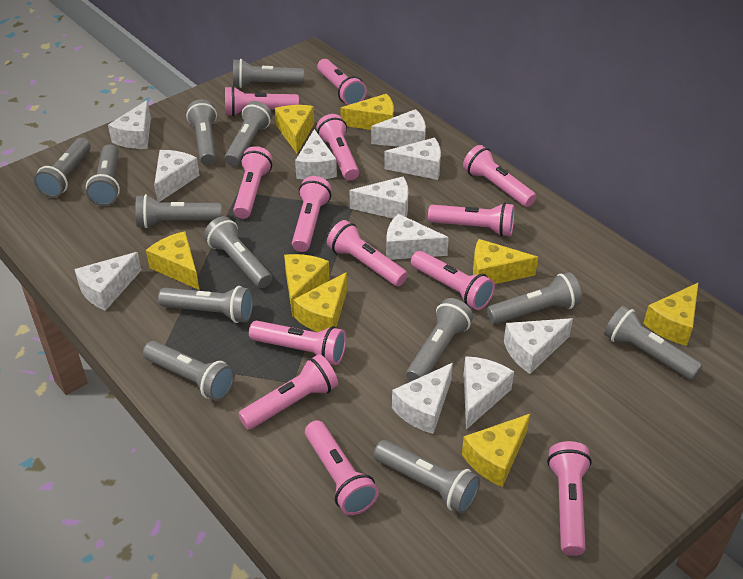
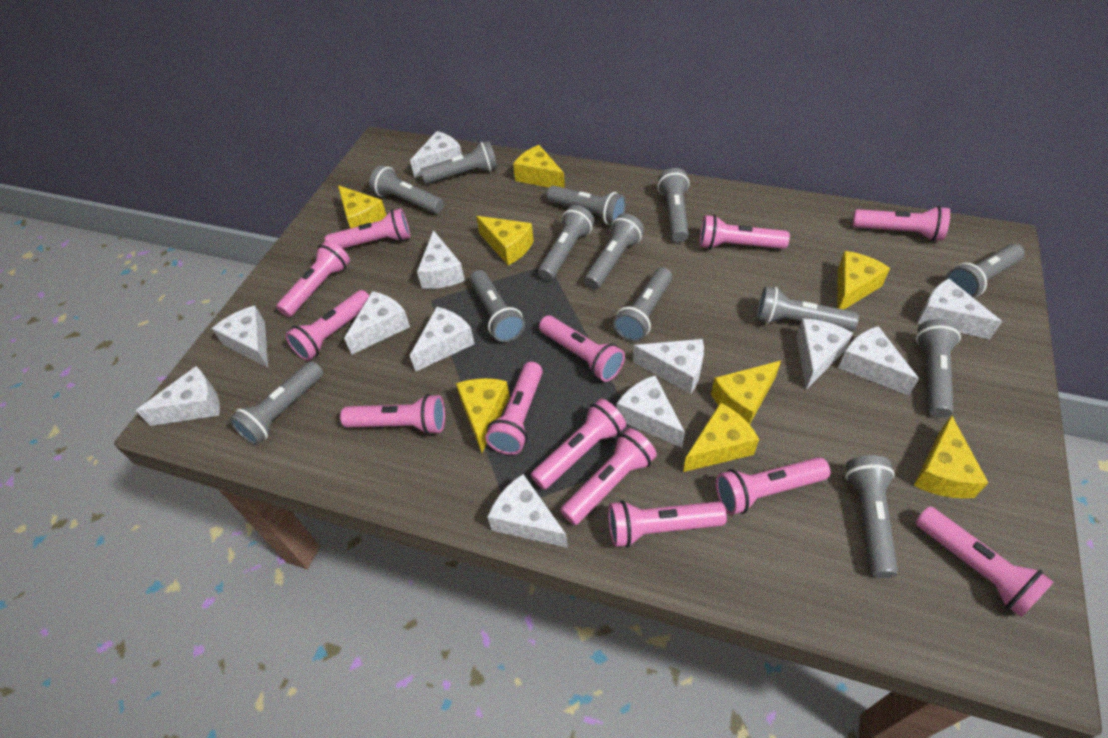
white cheese: 11 -> 12

